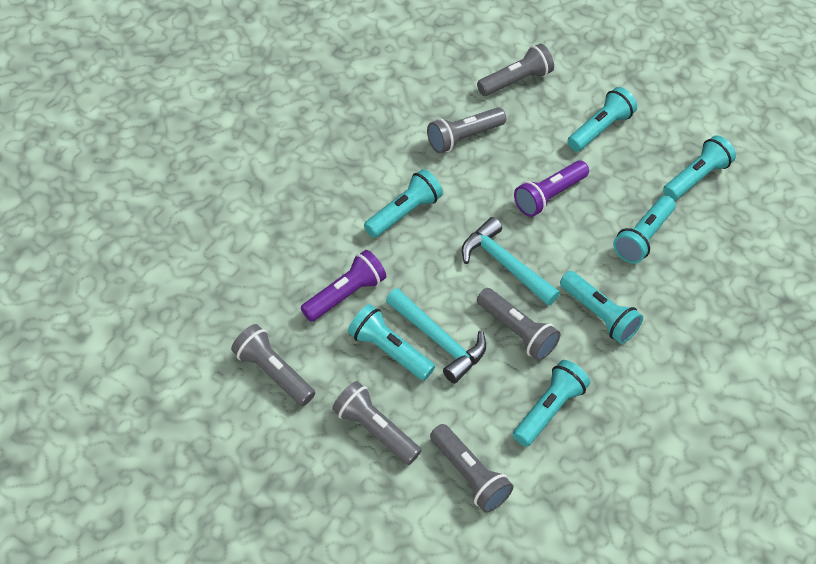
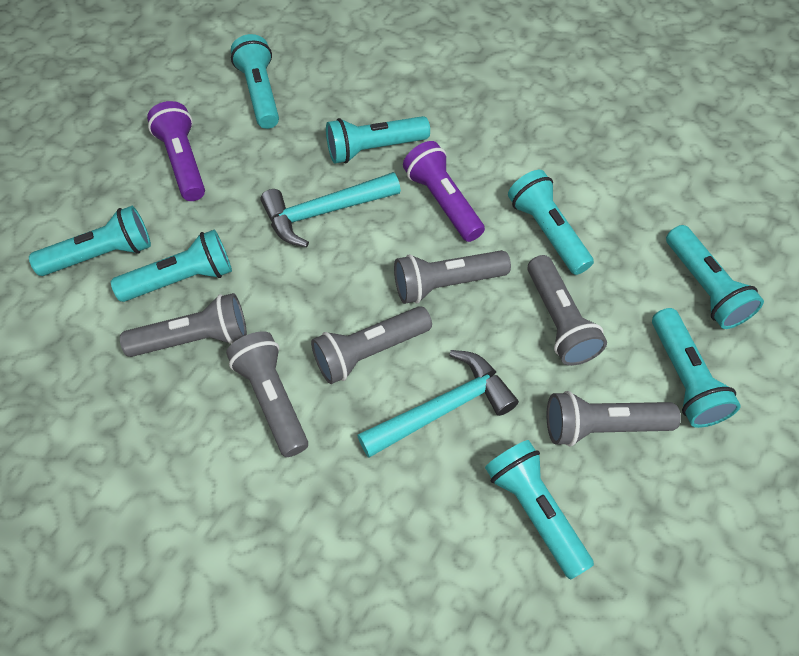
turquoise flashlight: 7 -> 8

